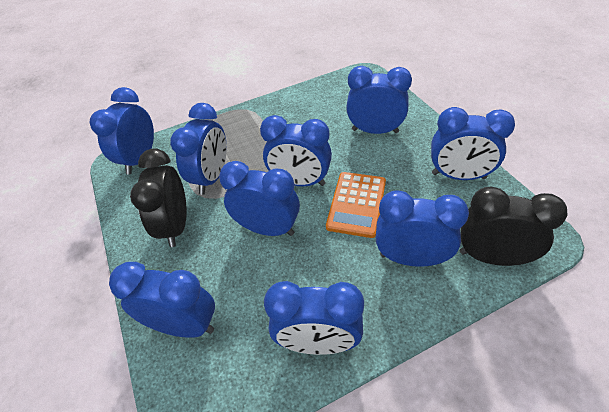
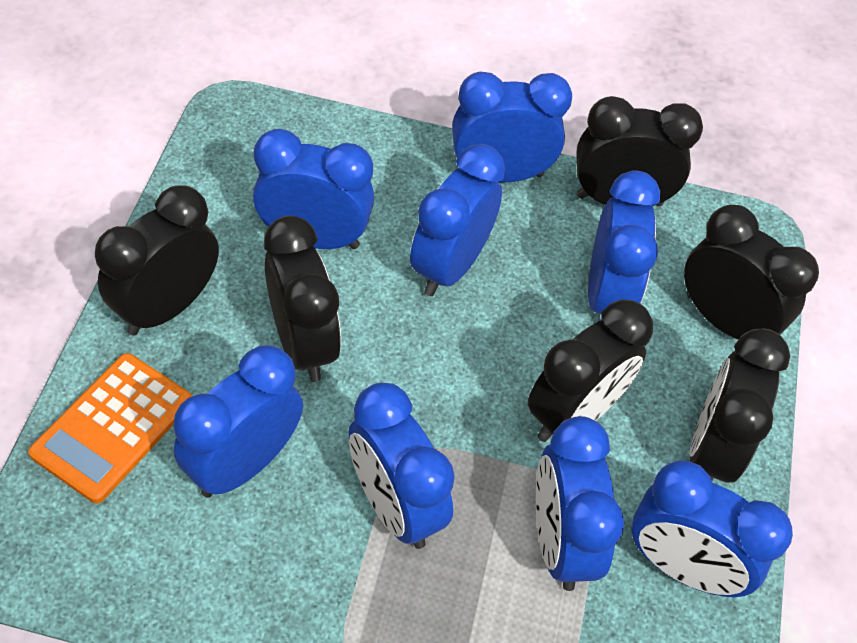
black clock: 2 -> 6
blue clock: 9 -> 8

